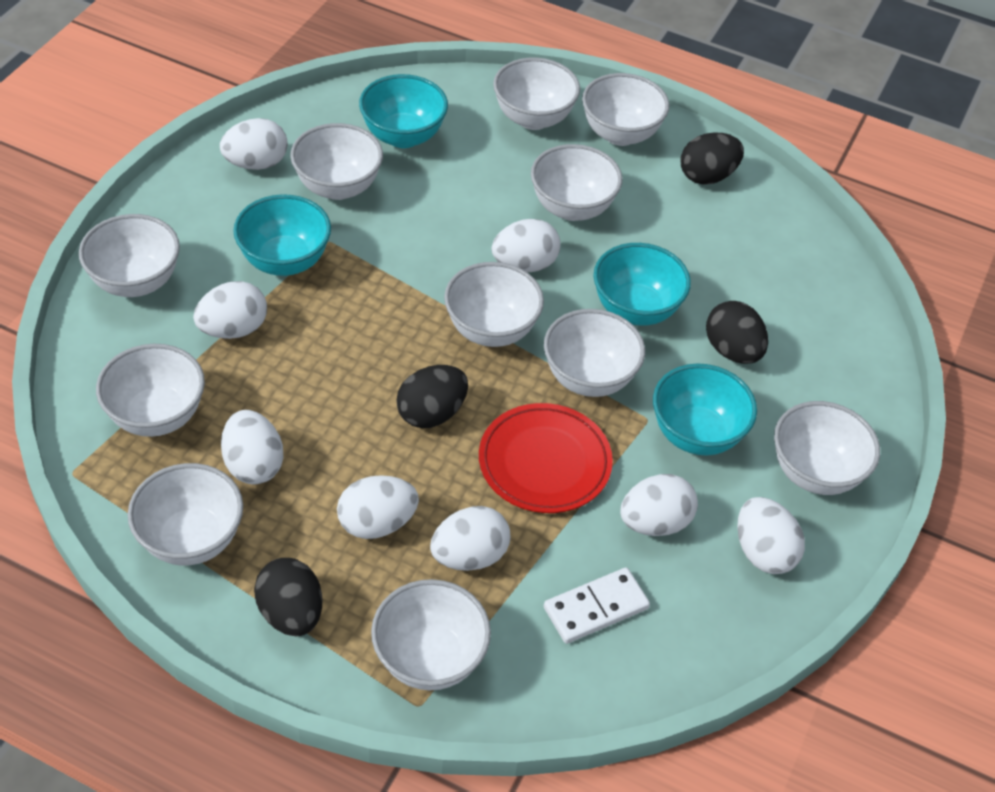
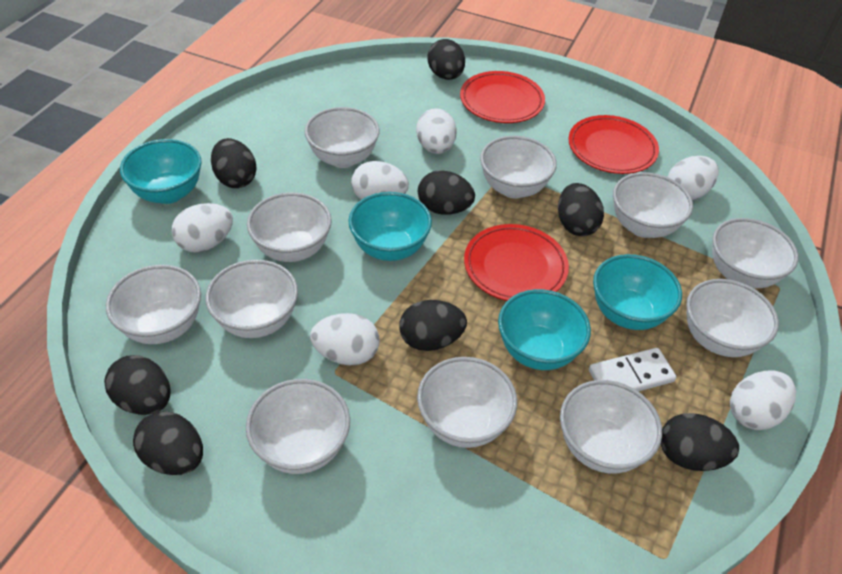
black egg: 4 -> 8
red plate: 1 -> 3
white egg: 8 -> 6

